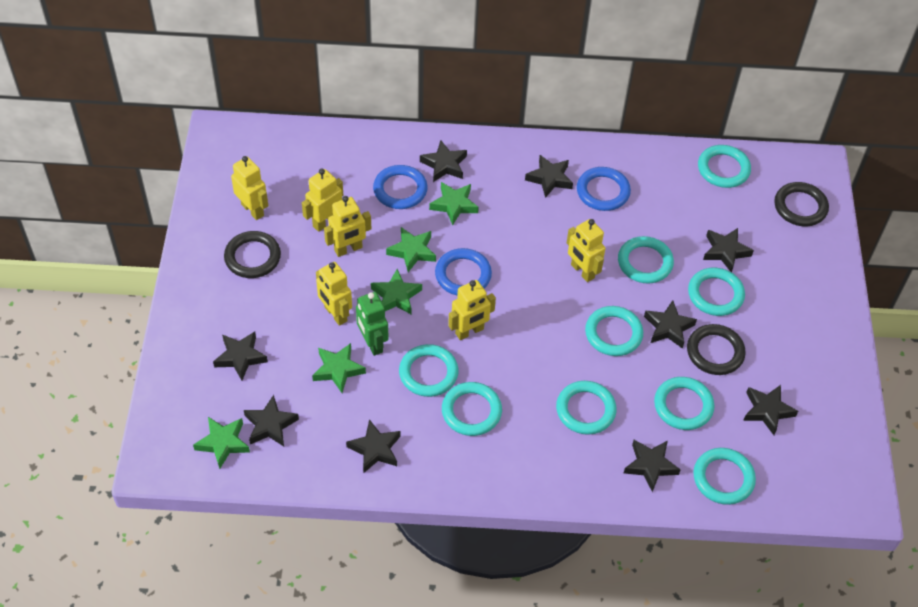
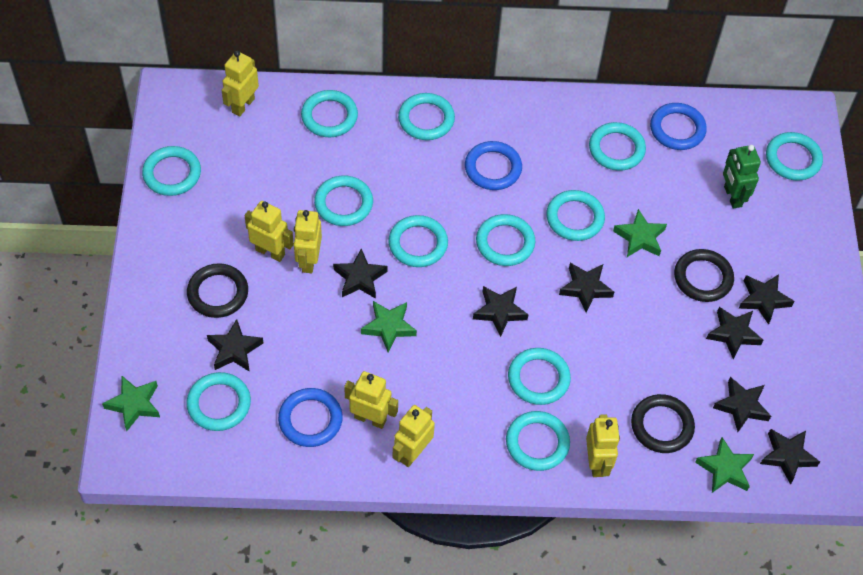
black star: 9 -> 8
green star: 5 -> 4
turquoise ring: 9 -> 12

